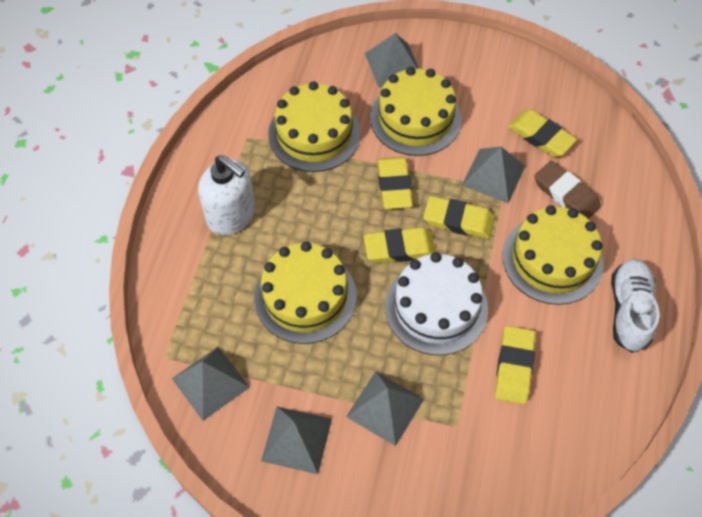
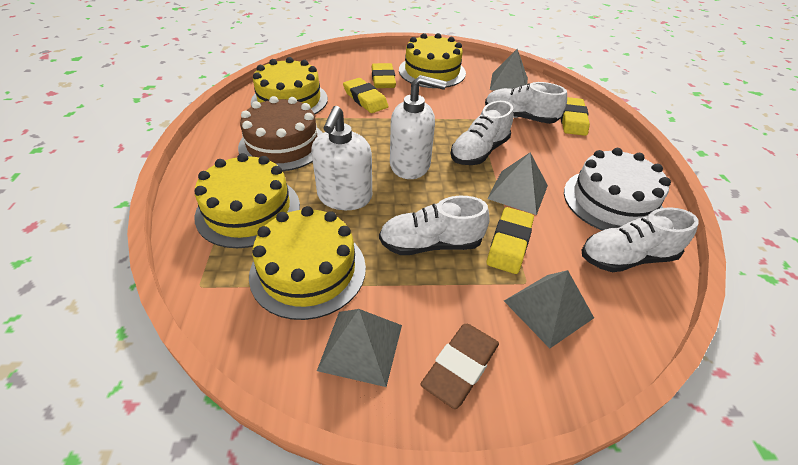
brown cake: 0 -> 1
grey pyramid: 5 -> 4
white shoe: 1 -> 4
white soap dispenser: 1 -> 2
yellow eraser: 5 -> 4

